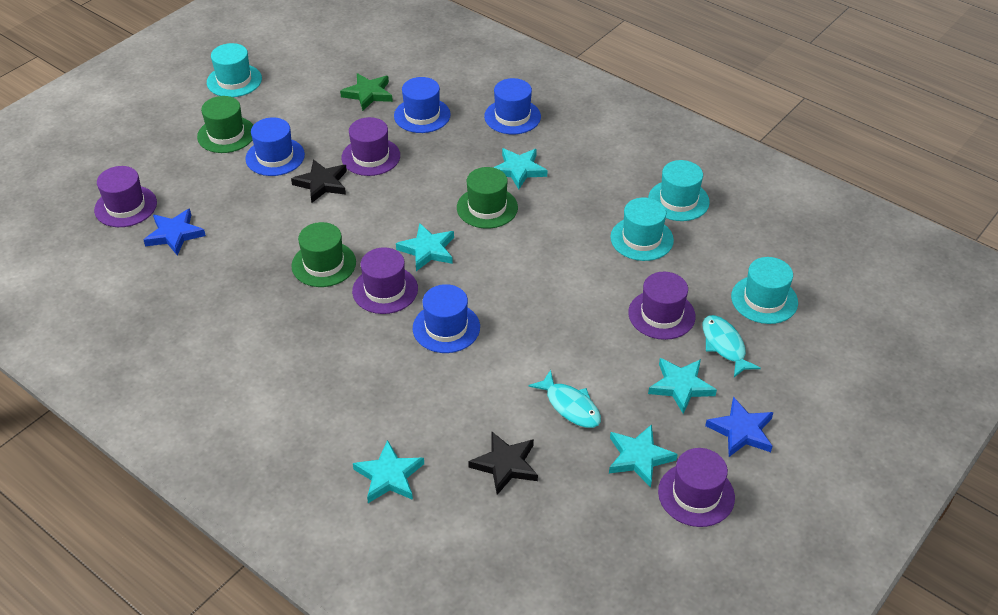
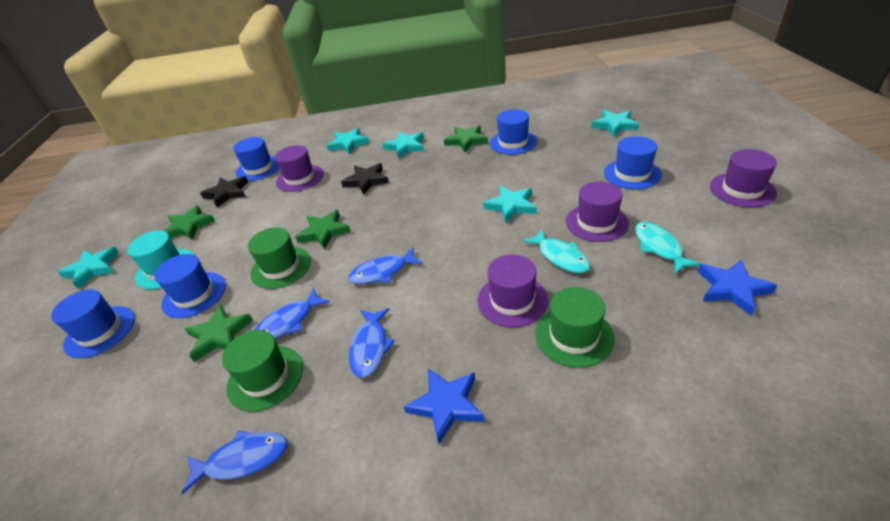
blue fish: 0 -> 4
blue hat: 4 -> 5
green star: 1 -> 4
purple hat: 5 -> 4
turquoise hat: 4 -> 1

